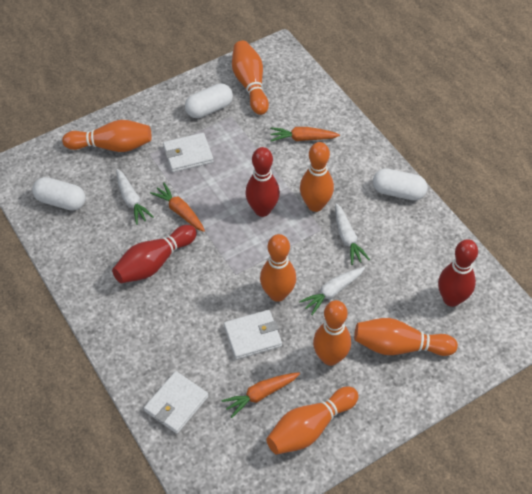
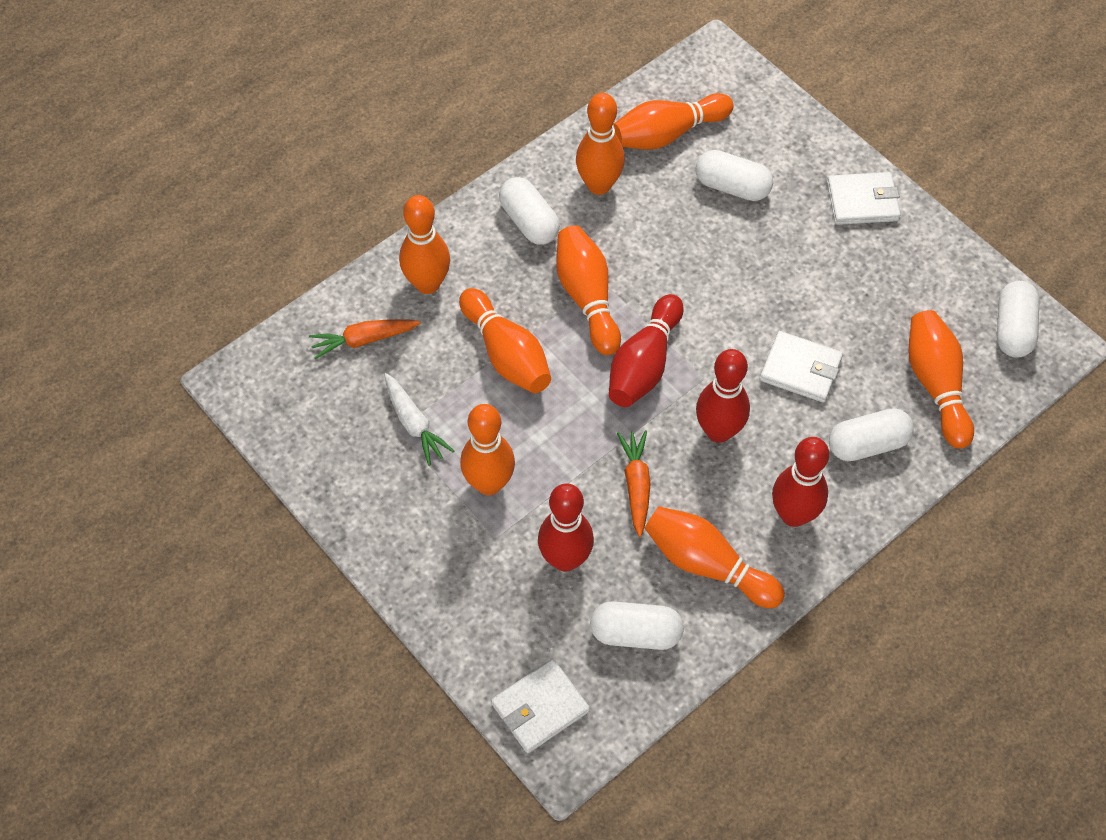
orange bowling pin: 7 -> 8
orange carrot: 3 -> 2
red bowling pin: 3 -> 4
white capsule: 3 -> 5
white carrot: 3 -> 1

